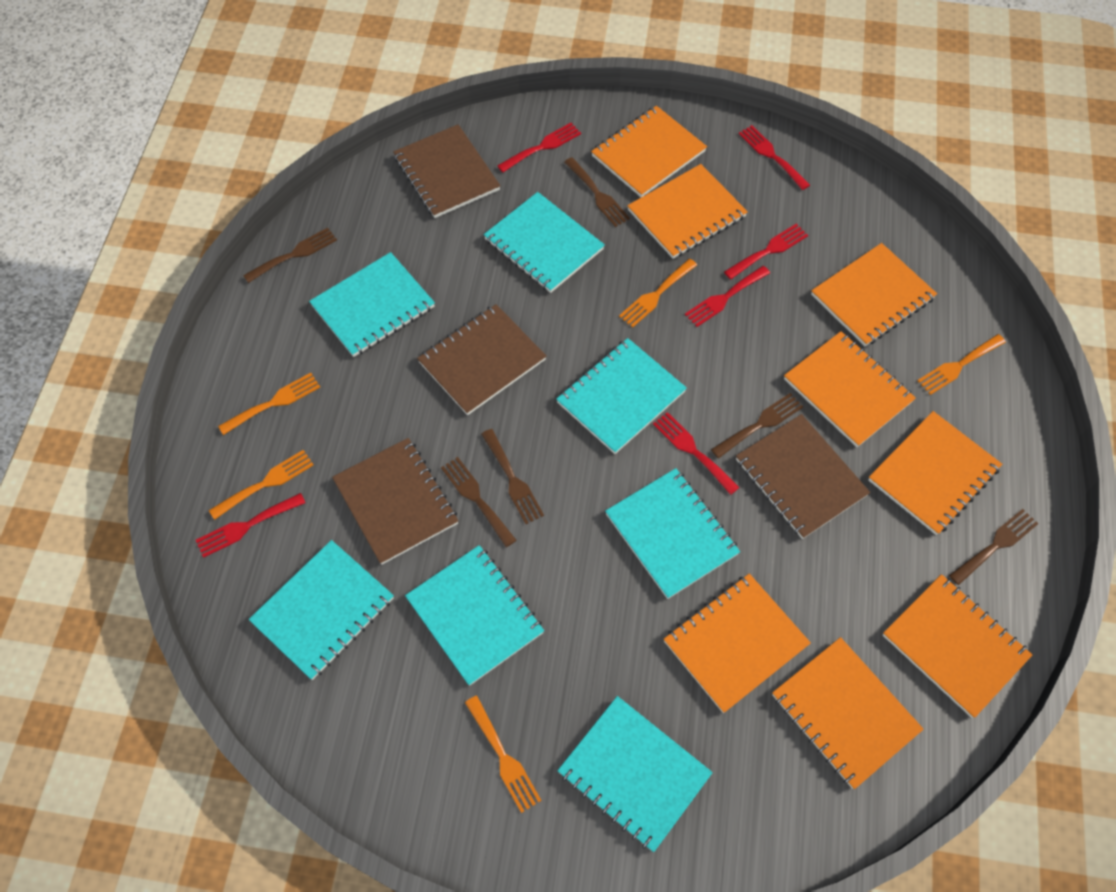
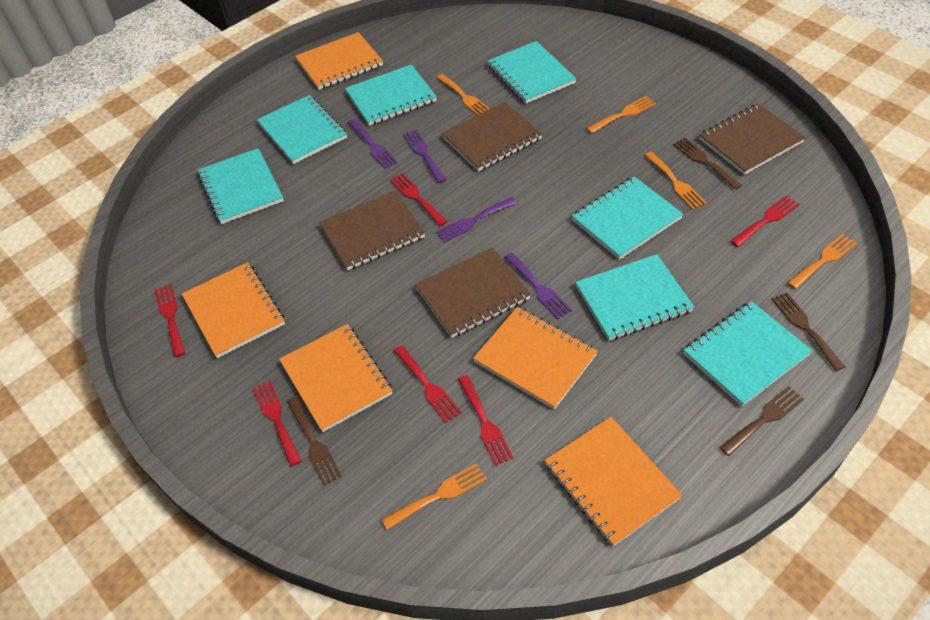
brown fork: 6 -> 4
orange notebook: 8 -> 5
purple fork: 0 -> 4

